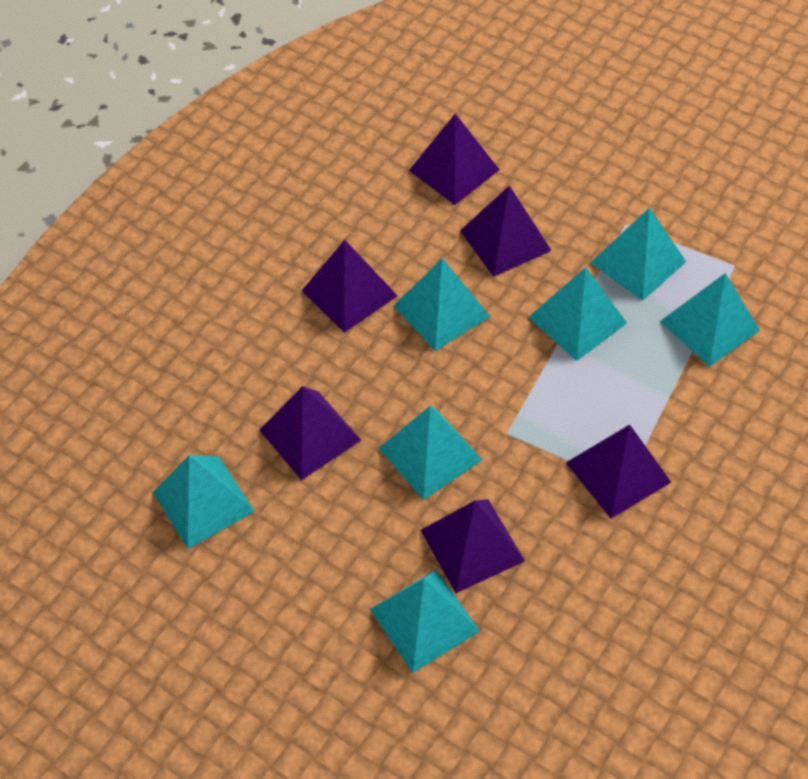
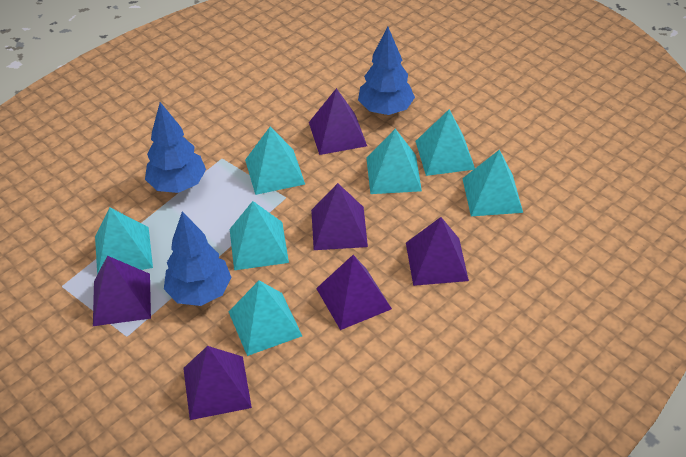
blue tree: 0 -> 3

